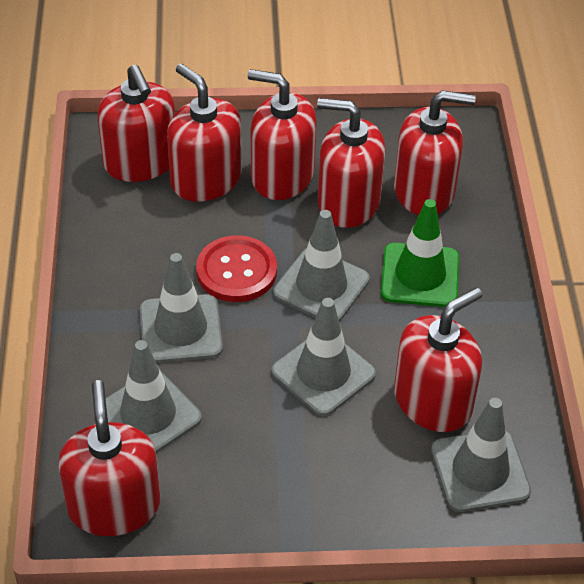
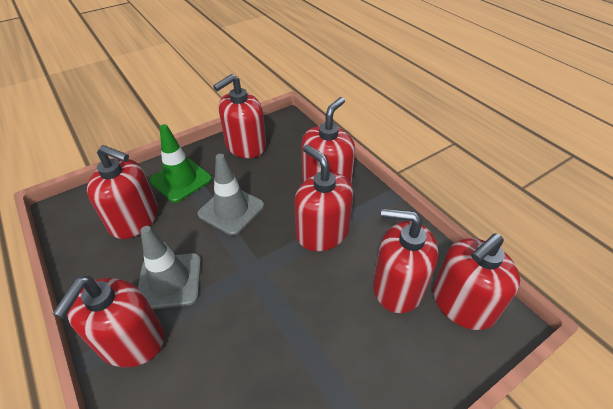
grey traffic cone: 5 -> 2
red button: 1 -> 0

